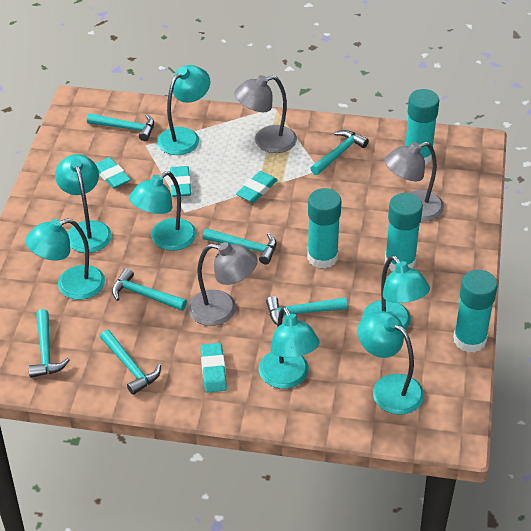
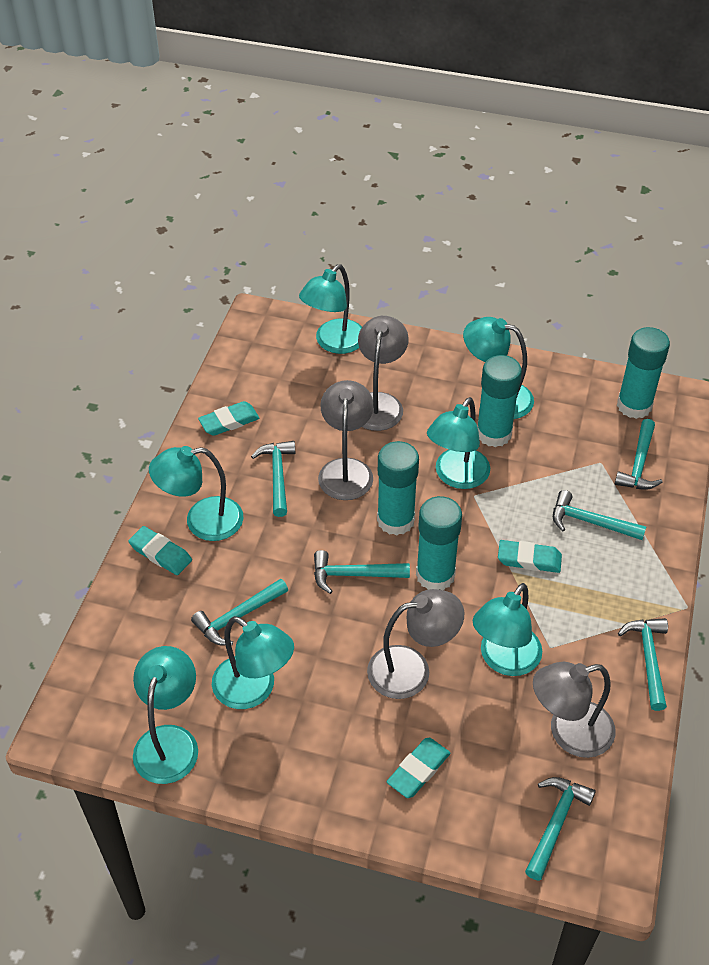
grey lamp: 3 -> 4

